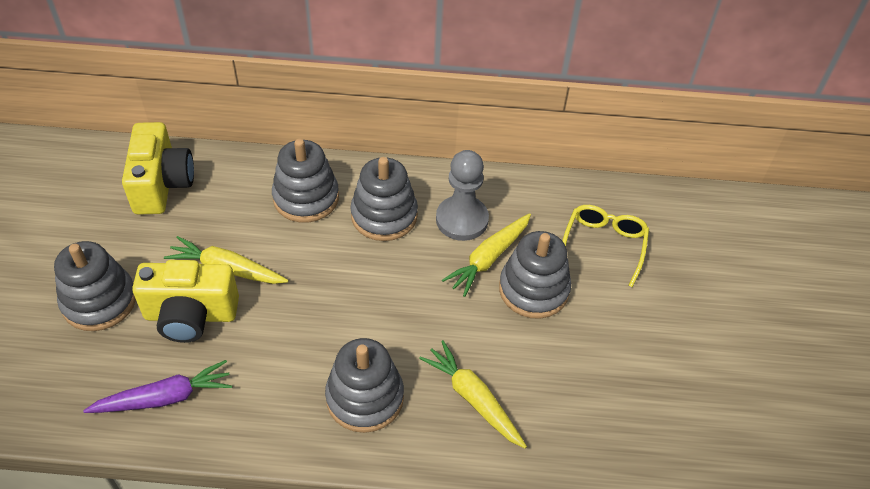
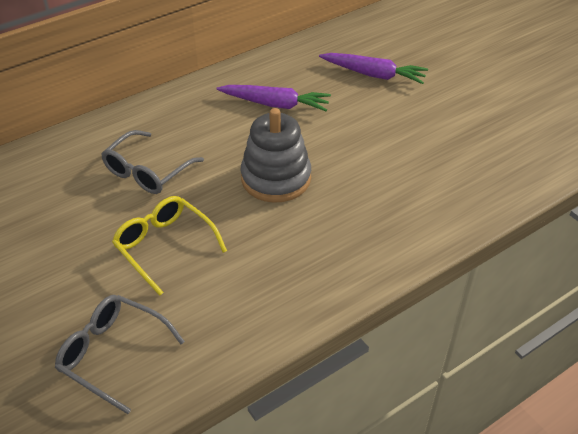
grey glasses: 0 -> 2
grey pawn: 1 -> 0
grey stacking toy: 5 -> 1
purple carrot: 1 -> 2
yellow camera: 2 -> 0
yellow carrot: 3 -> 0

